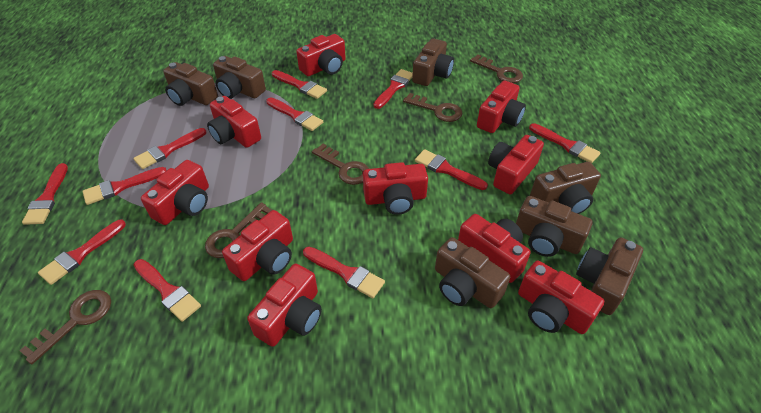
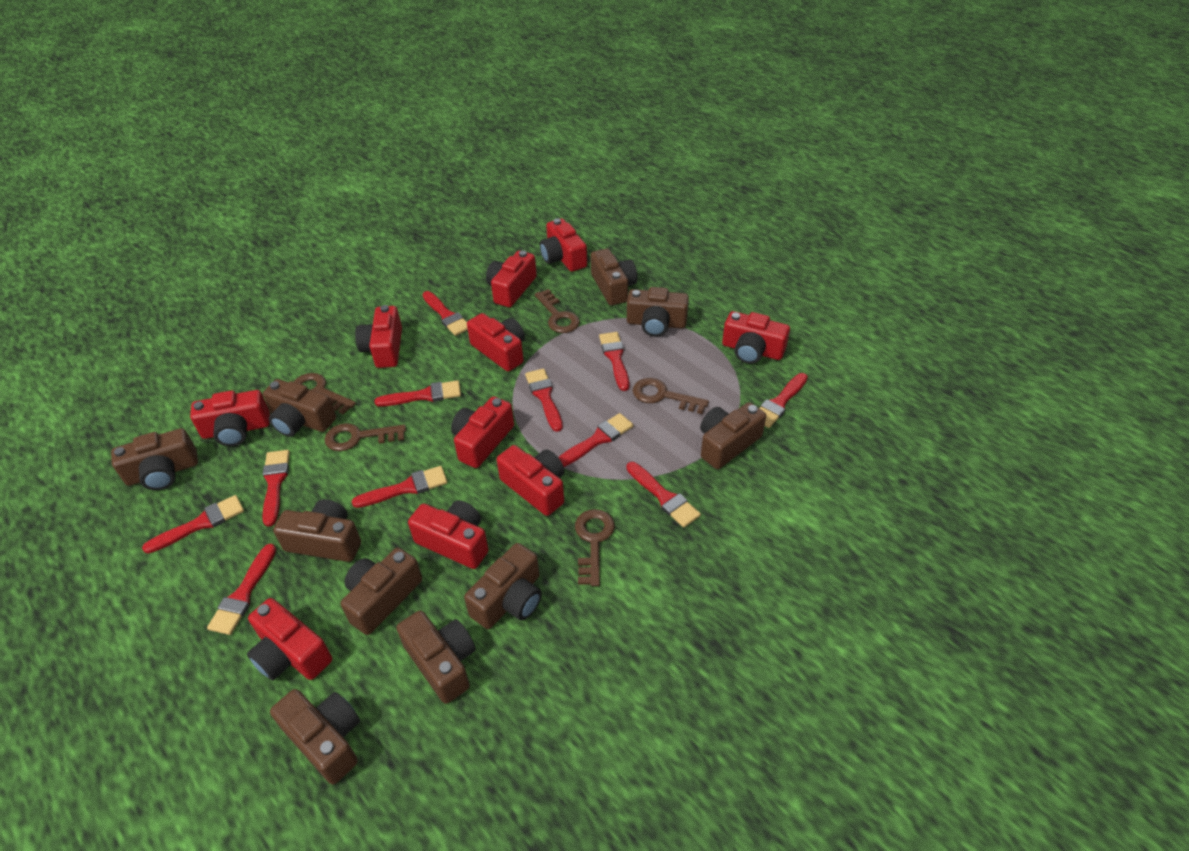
brown camera: 7 -> 10

